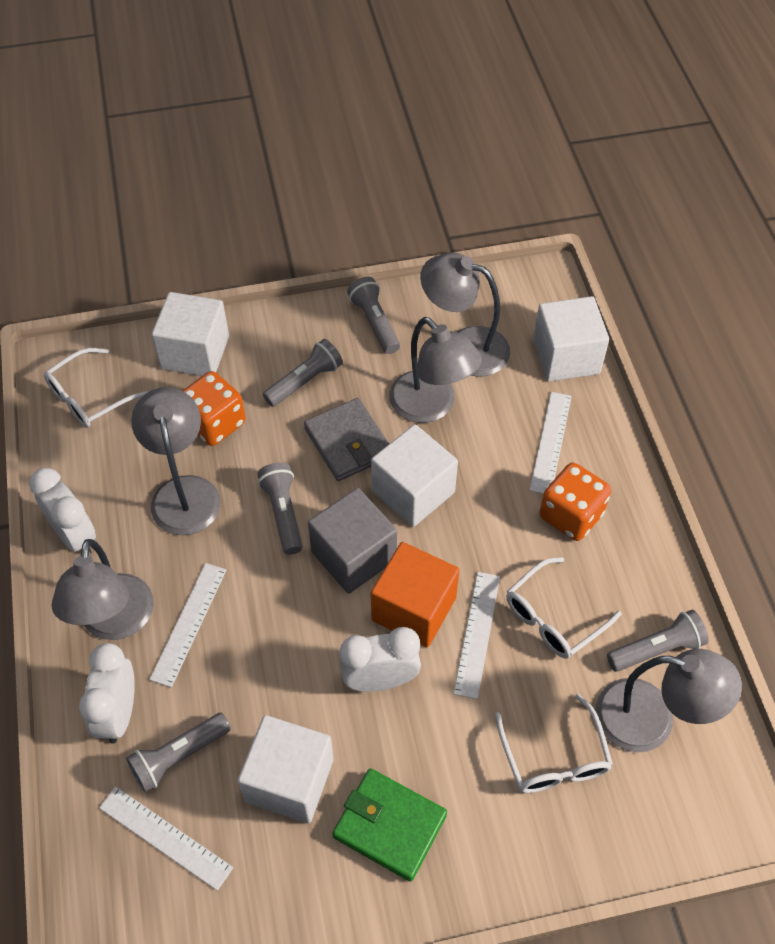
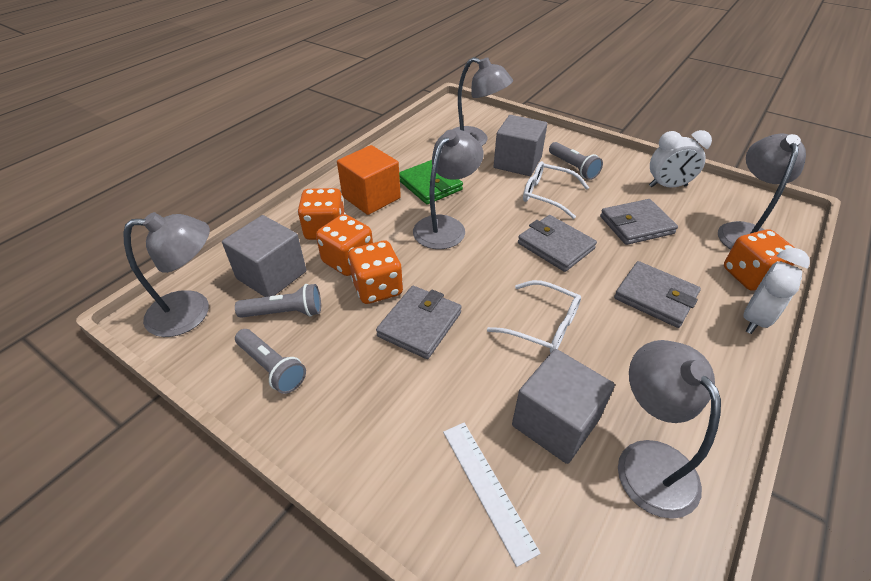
grey cube: 1 -> 3
grey flashlight: 5 -> 3
grey wallet: 1 -> 4
orange dice: 2 -> 4
white clock: 3 -> 2
white cube: 4 -> 0
white glasses: 3 -> 2
white ruler: 4 -> 1

